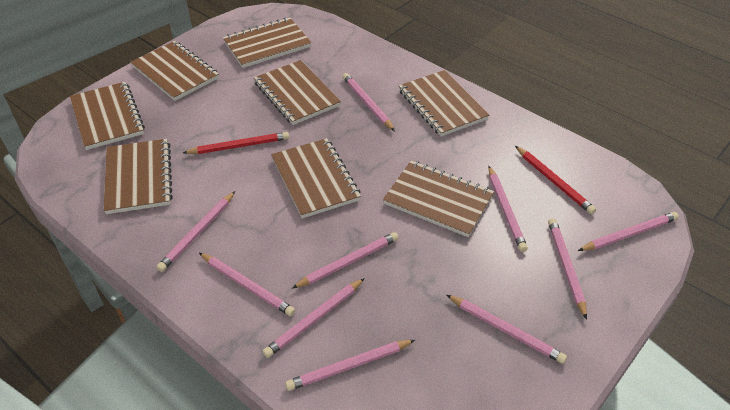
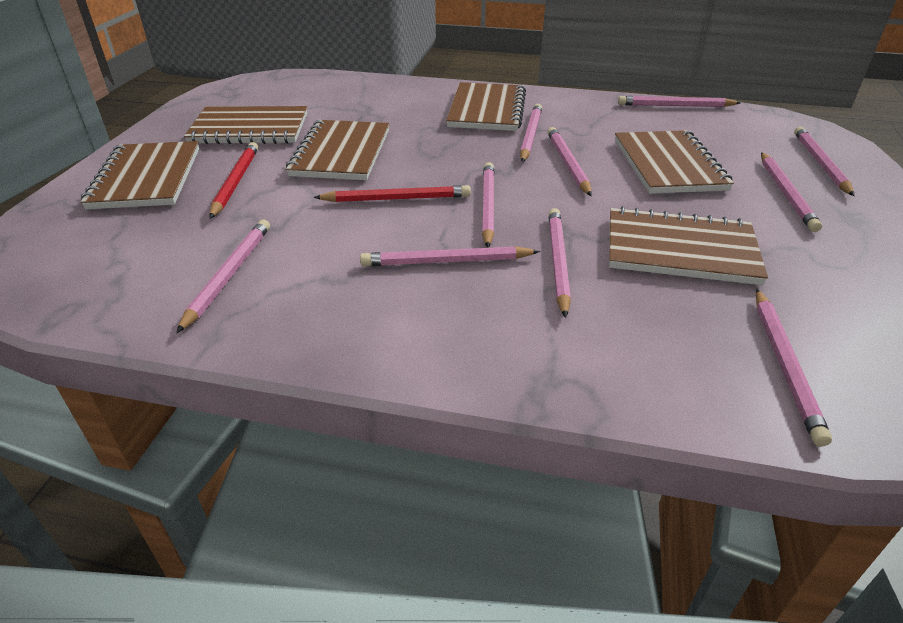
brown notebook: 8 -> 6

